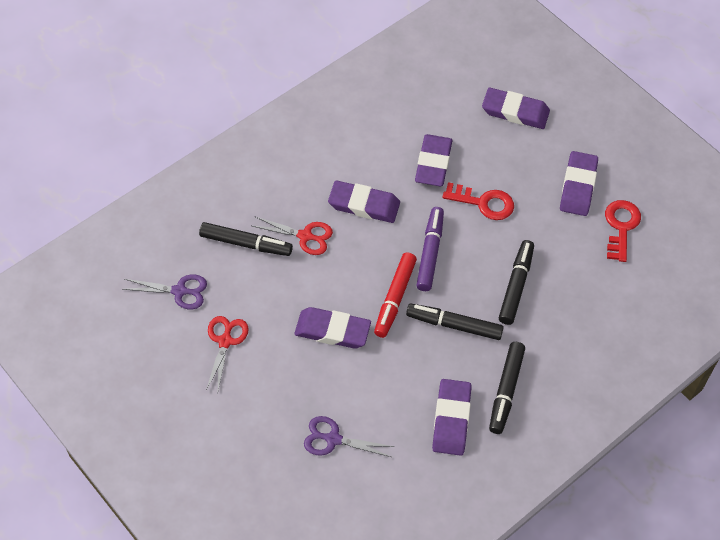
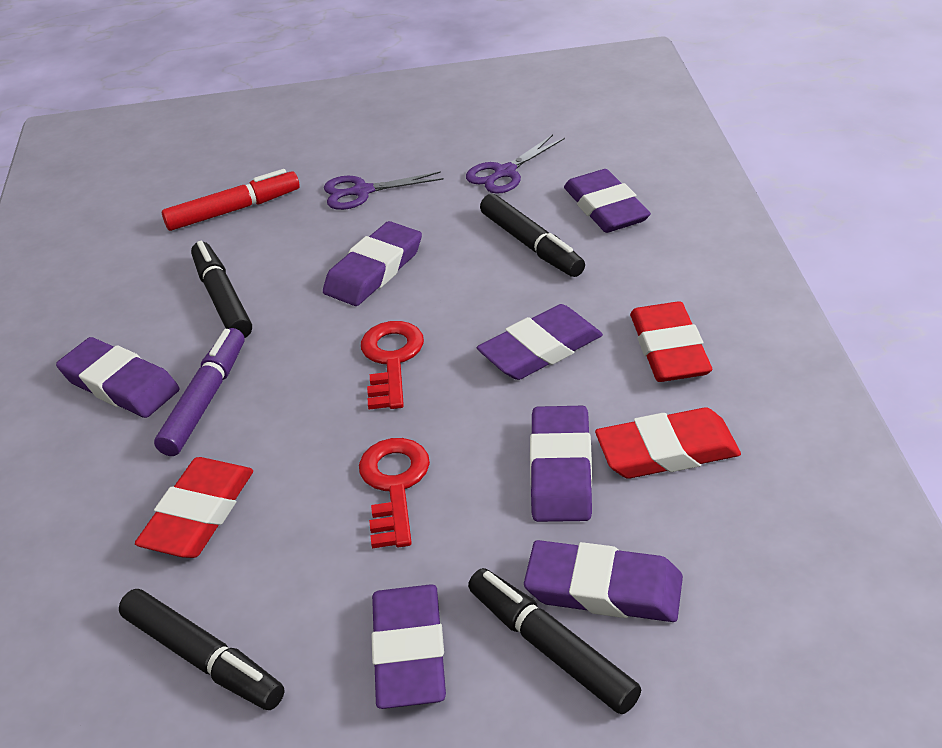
purple eraser: 6 -> 7
red eraser: 0 -> 3
red scissors: 2 -> 0

